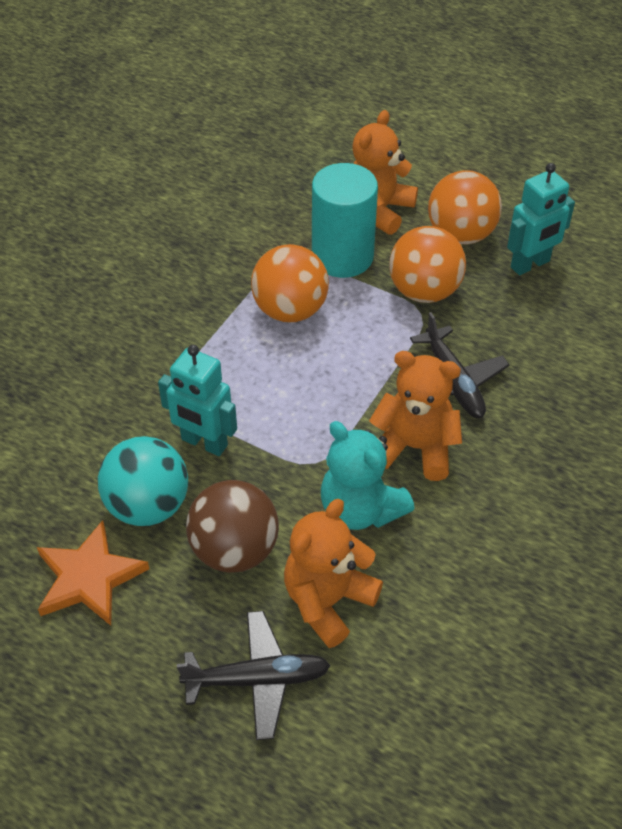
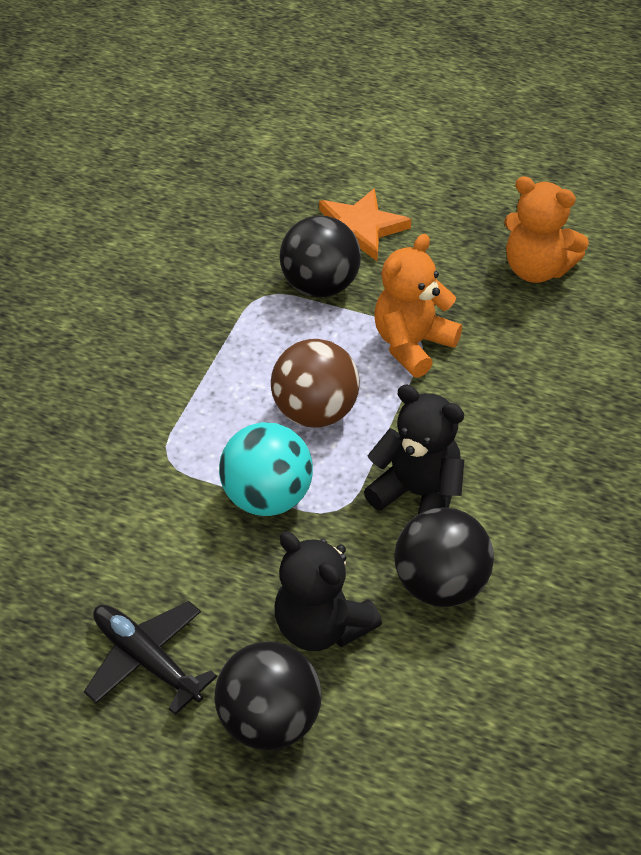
black ball: 0 -> 3
black plane: 2 -> 1
black teddy bear: 0 -> 2
orange ball: 3 -> 0
orange teddy bear: 3 -> 2
turquoise cylinder: 1 -> 0
turquoise robot: 2 -> 0
turquoise teddy bear: 1 -> 0

